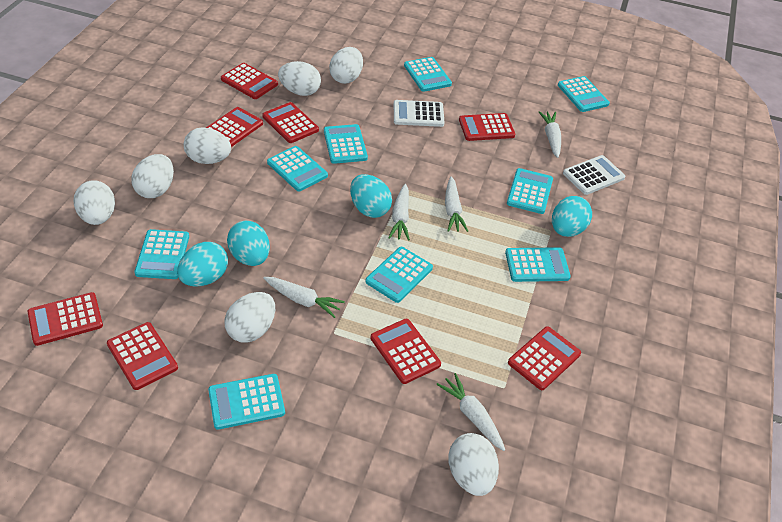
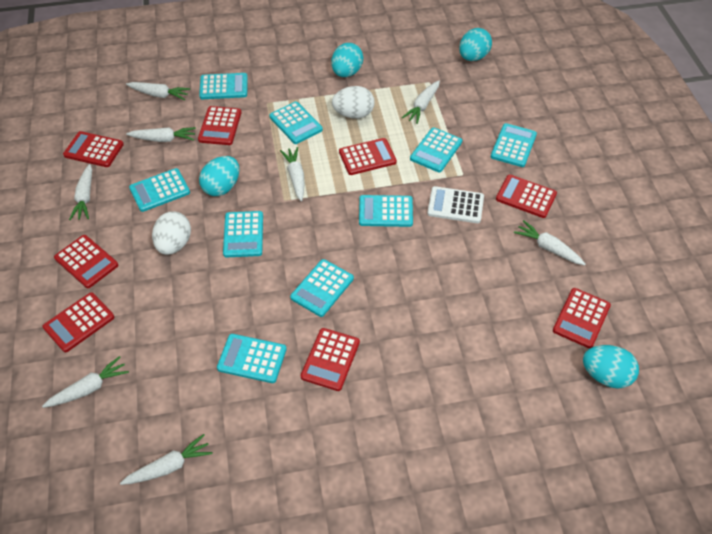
white calculator: 2 -> 1
white carrot: 5 -> 8
white egg: 7 -> 2

